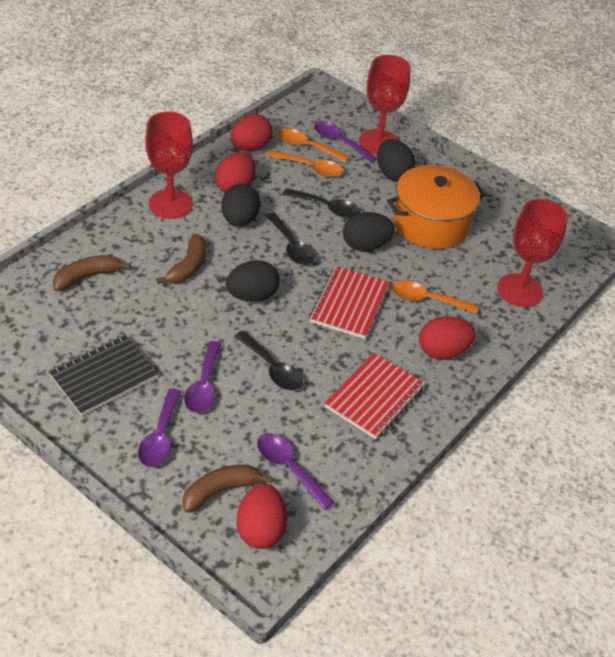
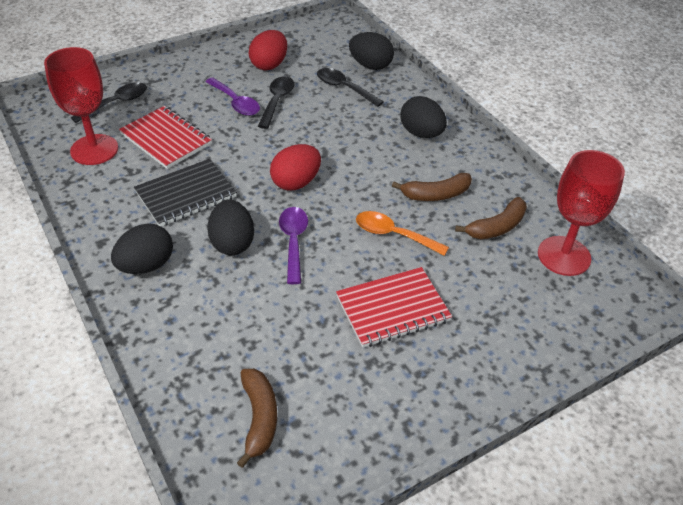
orange pot: 1 -> 0
orange spoon: 3 -> 1
purple spoon: 4 -> 2
red egg: 4 -> 2
red goblet: 3 -> 2

